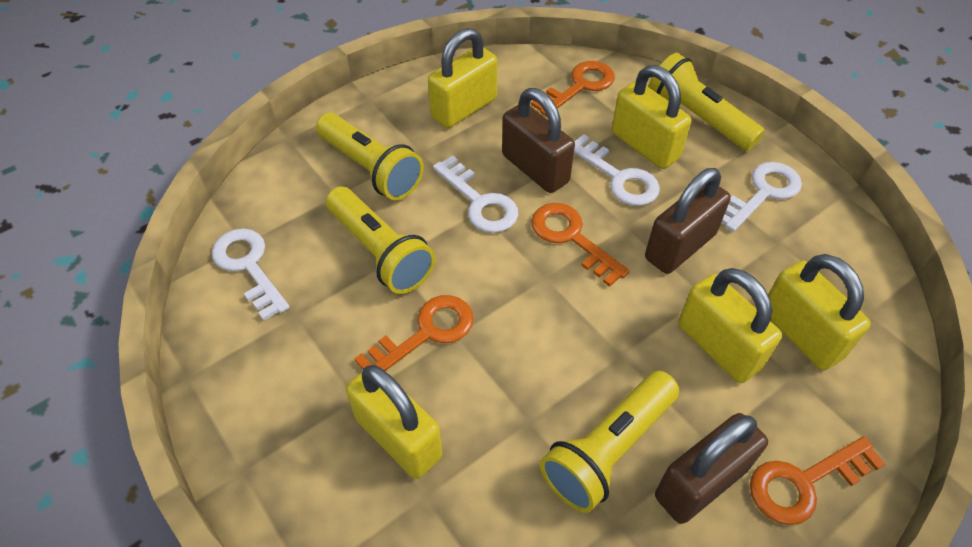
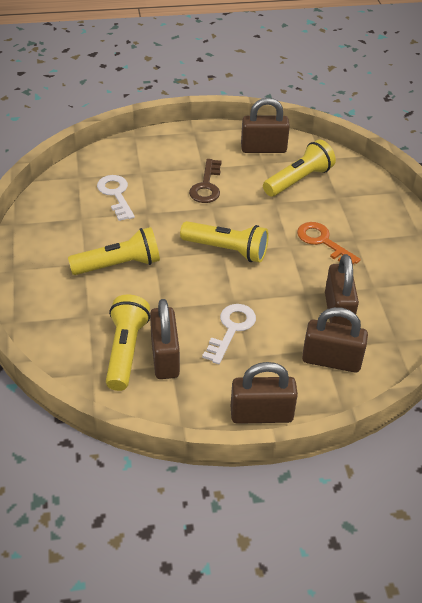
brown key: 0 -> 1
brown padlock: 3 -> 5
orange key: 4 -> 1
white key: 4 -> 2
yellow padlock: 5 -> 0

